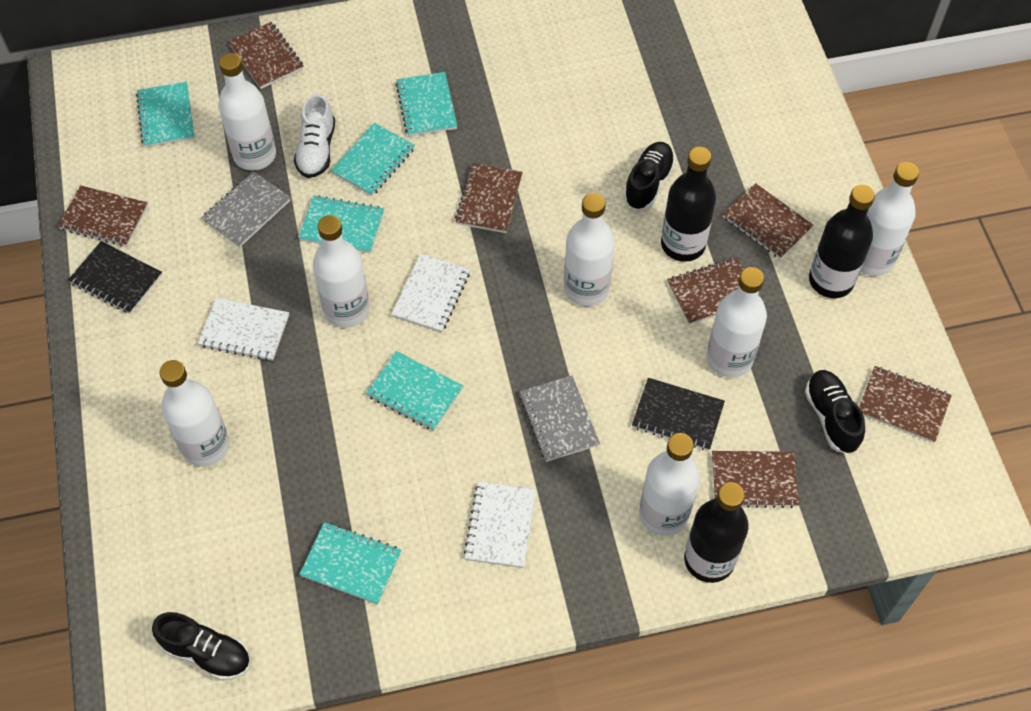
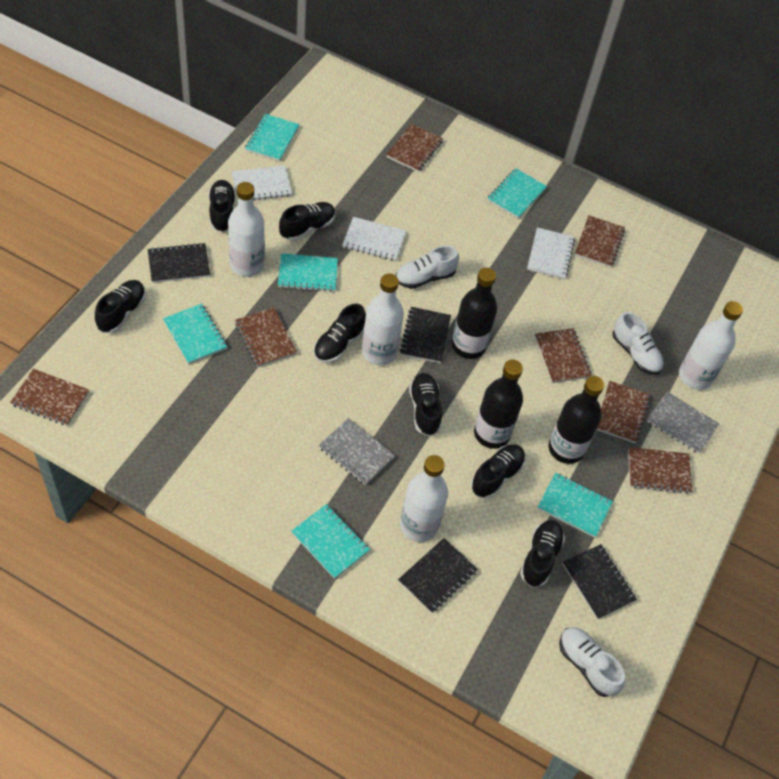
black notebook: 2 -> 4
black shoe: 3 -> 7
white bottle: 7 -> 4
white shoe: 1 -> 3

